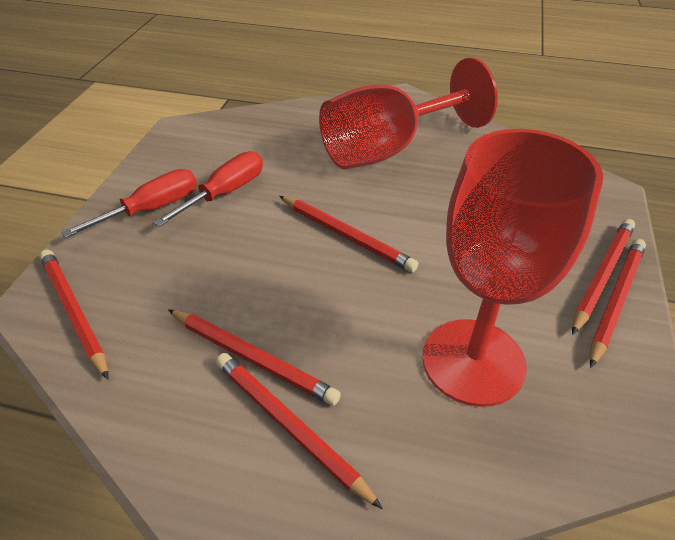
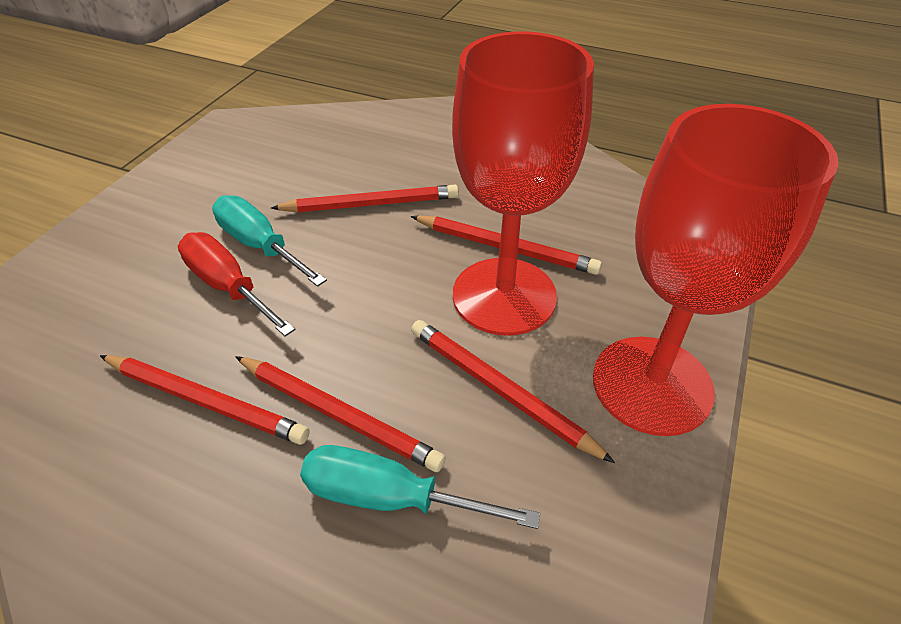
red pencil: 6 -> 5
red screwdriver: 2 -> 1
turquoise screwdriver: 0 -> 2

